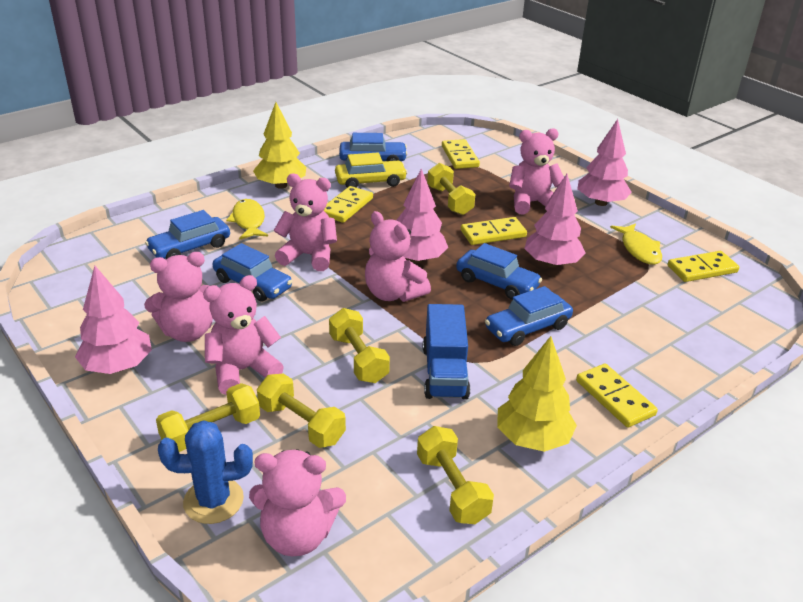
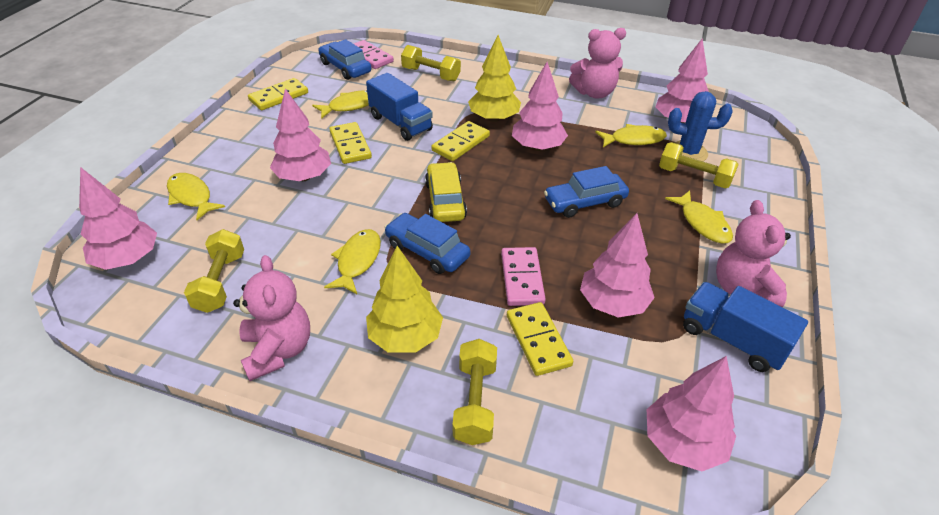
blue car: 5 -> 3
blue truck: 1 -> 2
pink domino: 0 -> 2
pink teddy bear: 6 -> 3
pink tree: 4 -> 6
yellow domino: 5 -> 4
yellow dumbbell: 5 -> 4
yellow fish: 2 -> 5

